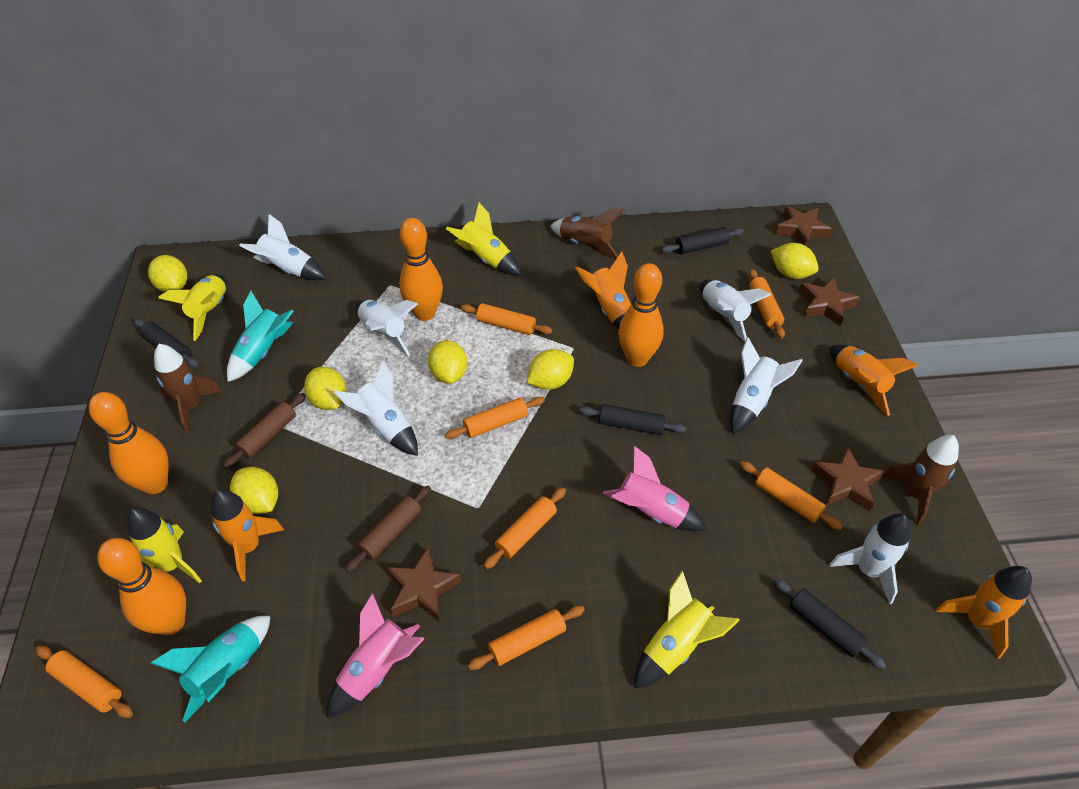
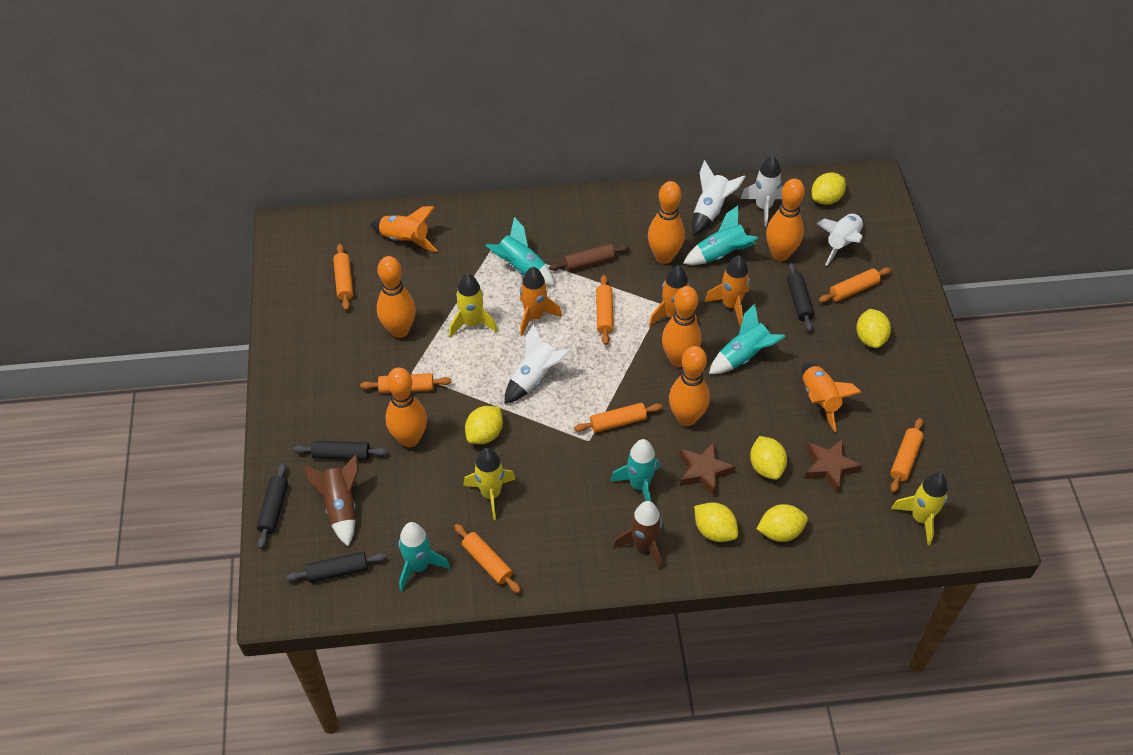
brown rocket: 3 -> 2
brown rolling pin: 2 -> 1
brown star: 4 -> 2
orange bowling pin: 4 -> 6
orange rocket: 4 -> 5
pink rocket: 2 -> 0
turquoise rocket: 2 -> 5
white rocket: 6 -> 4
yellow rocket: 4 -> 3

